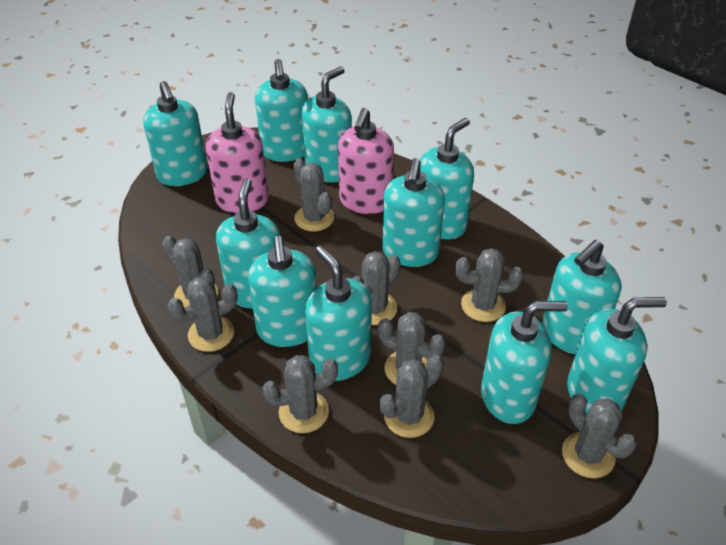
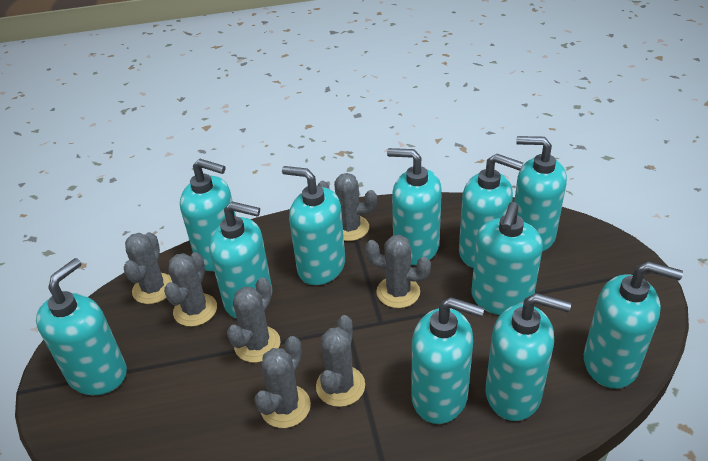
grey cactus: 9 -> 7
pink soap dispenser: 2 -> 0

